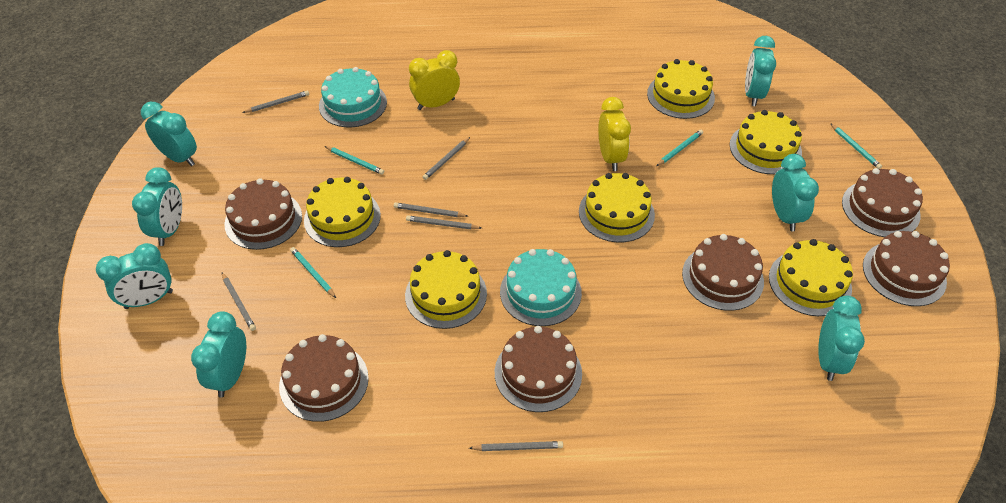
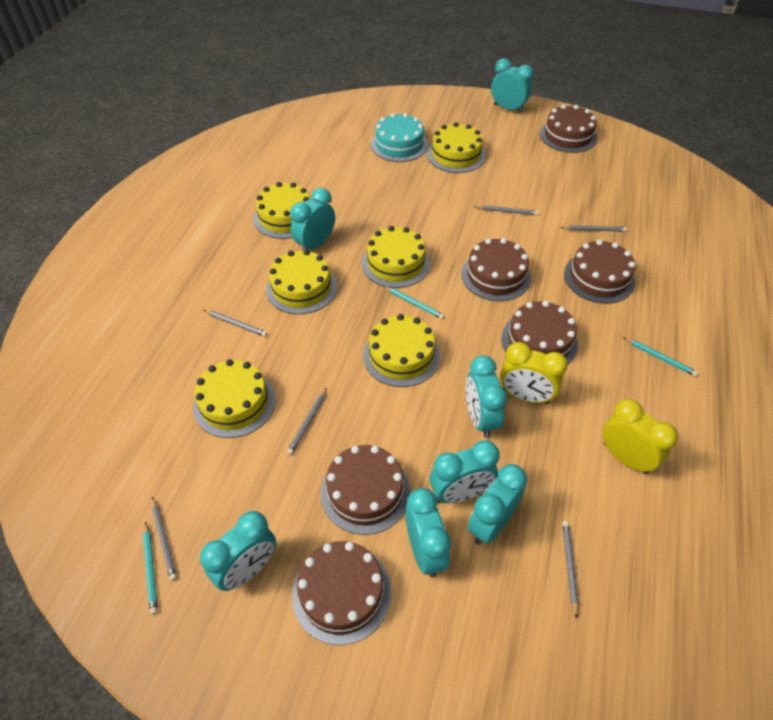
turquoise cake: 2 -> 1
turquoise pencil: 4 -> 3

